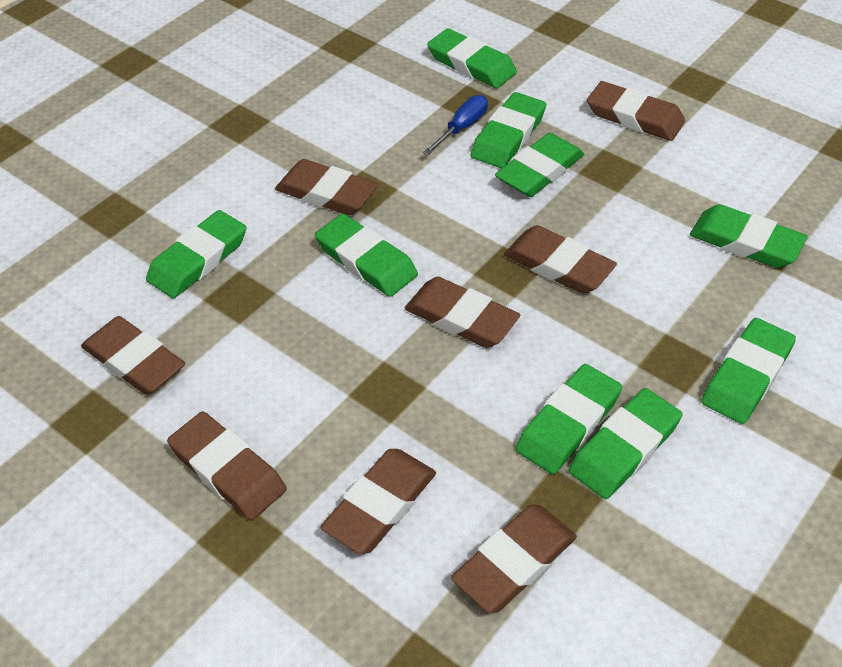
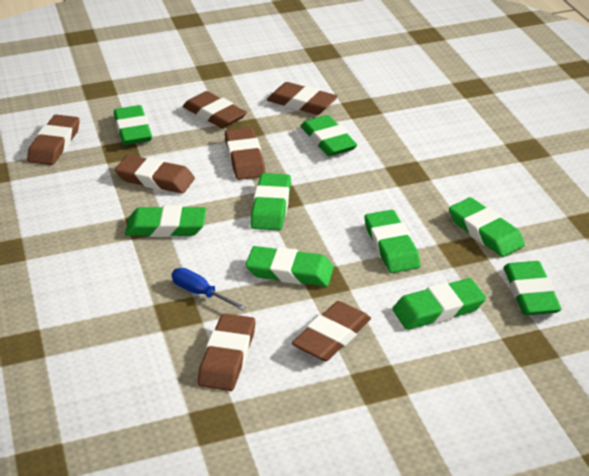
brown eraser: 8 -> 7

